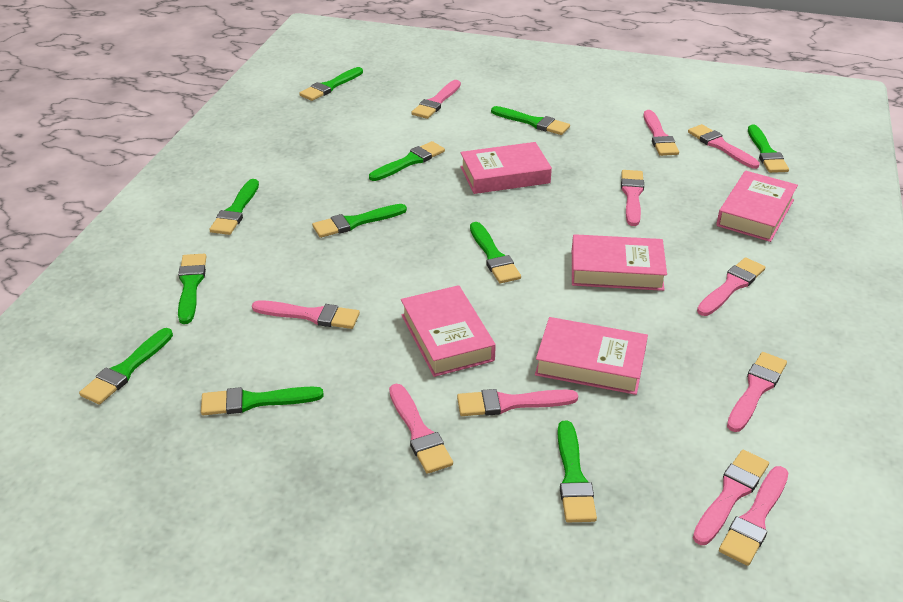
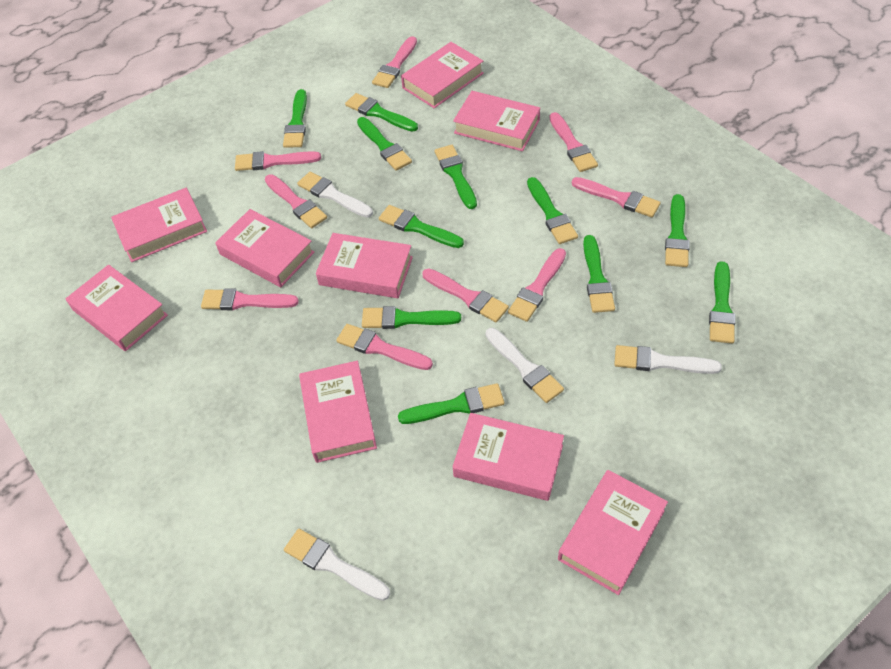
pink book: 5 -> 9
pink brush: 11 -> 9
white brush: 0 -> 4

